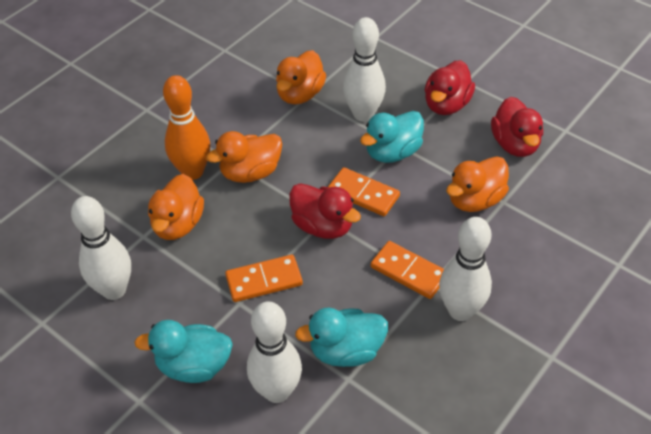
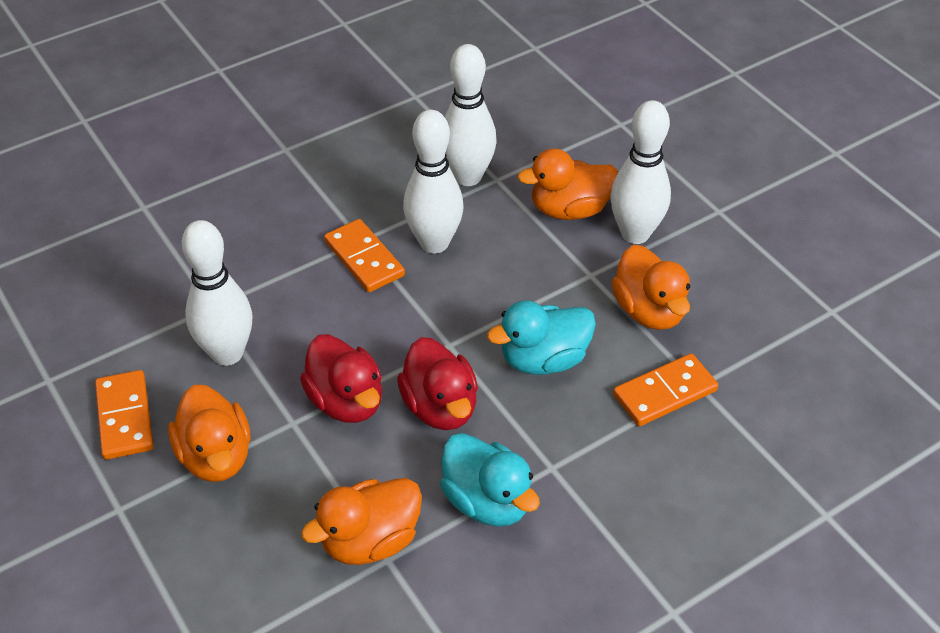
orange bowling pin: 1 -> 0
red duck: 3 -> 2
turquoise duck: 3 -> 2

